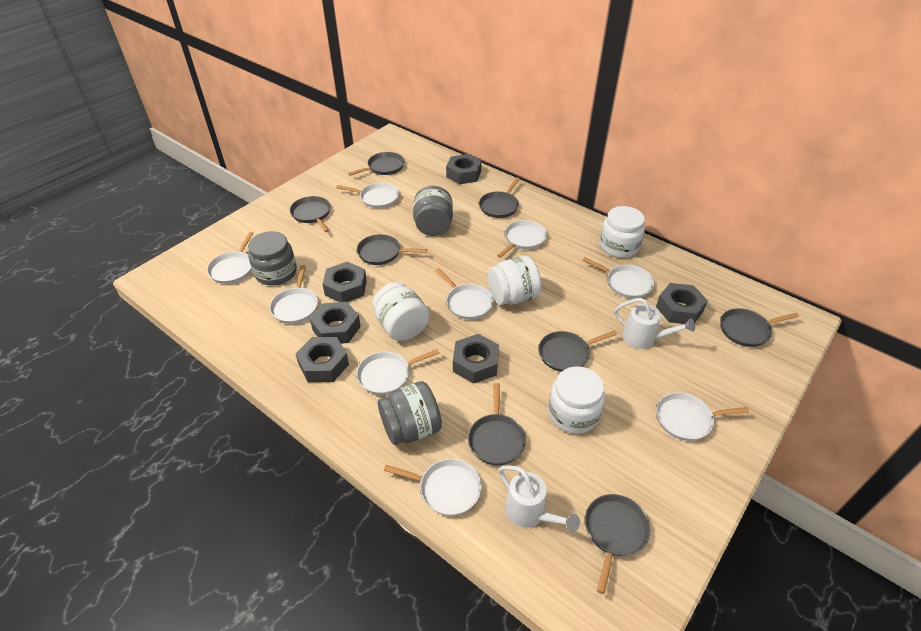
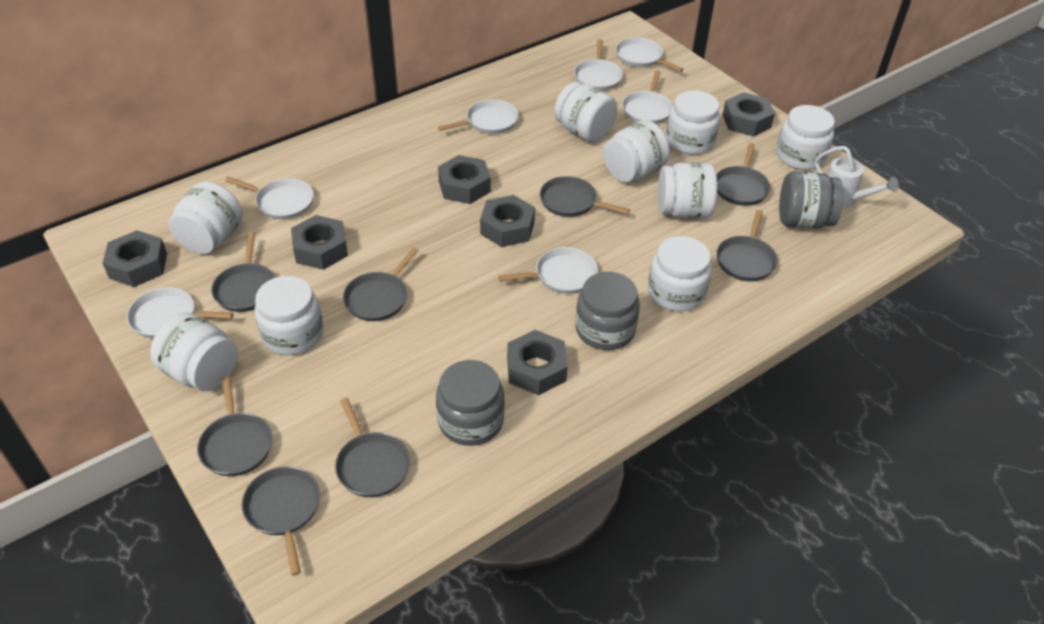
white jar: 4 -> 9
white pan: 9 -> 7
white watering can: 2 -> 1

